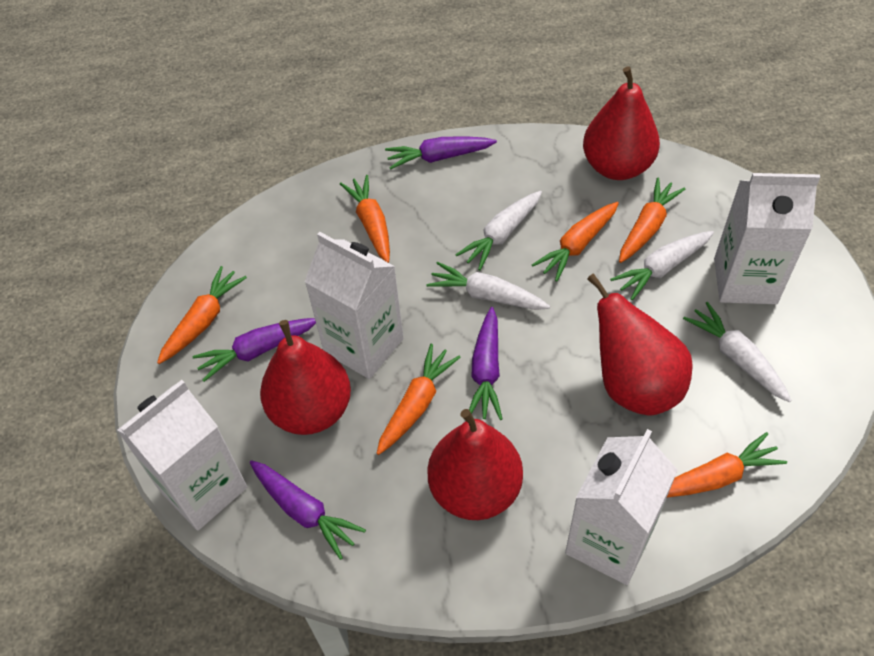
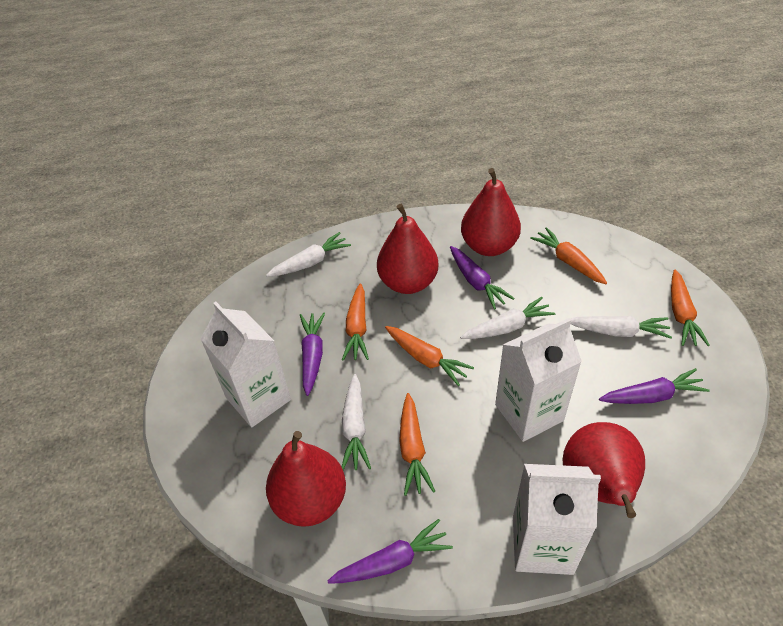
orange carrot: 6 -> 5
white carton: 4 -> 3

